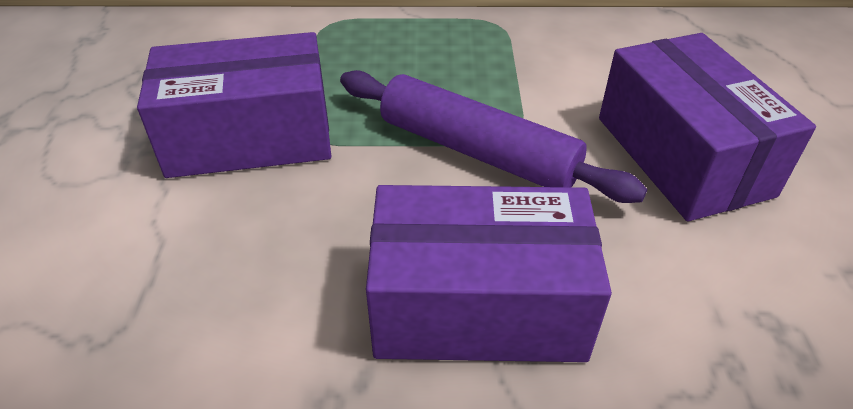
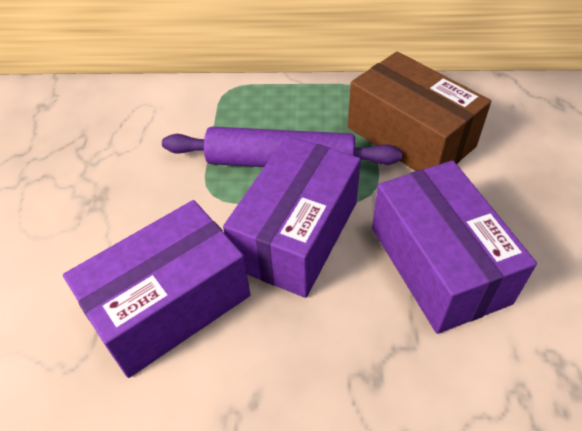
brown box: 0 -> 1

